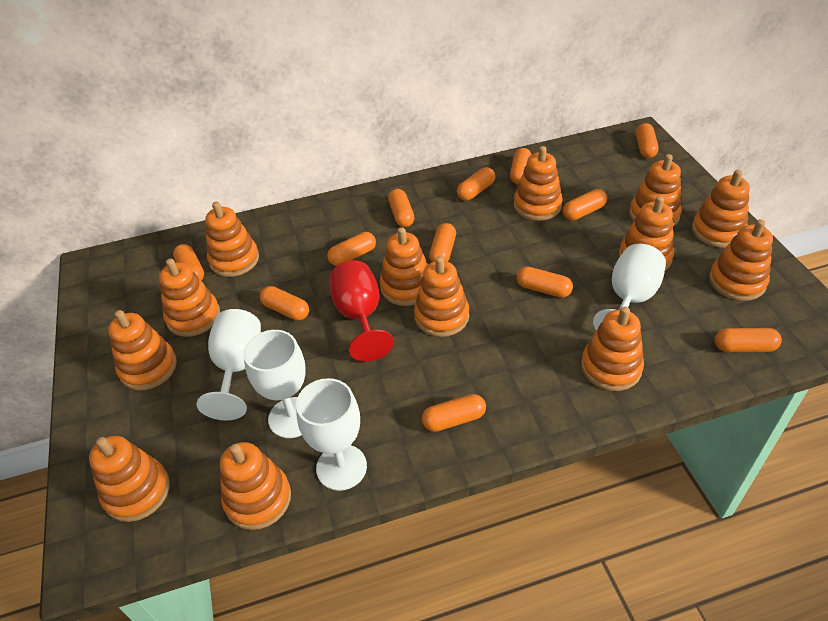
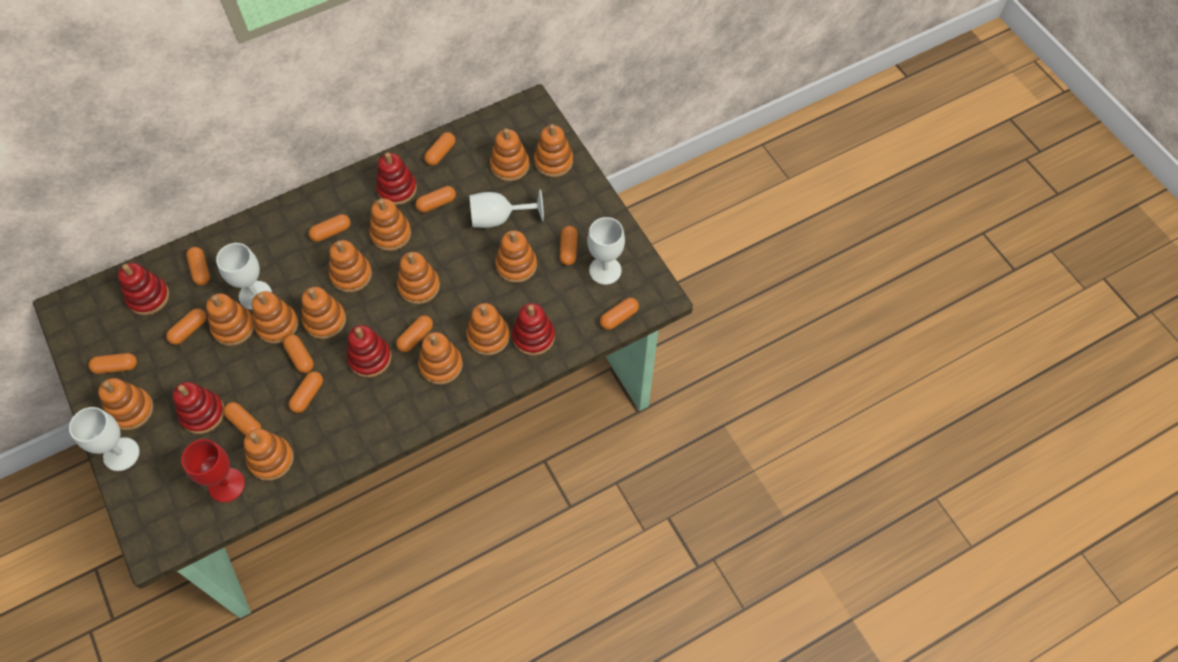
red stacking toy: 0 -> 5

